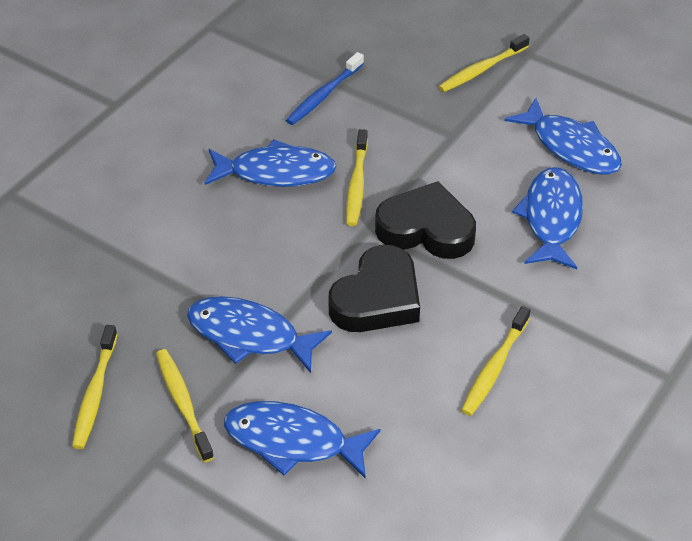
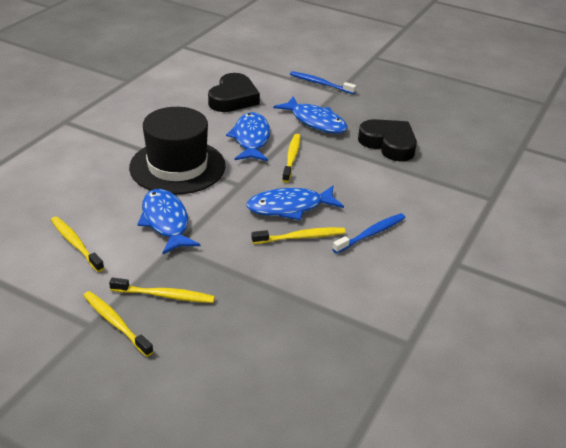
black hat: 0 -> 1
blue fish: 5 -> 4
blue toothbrush: 1 -> 2

